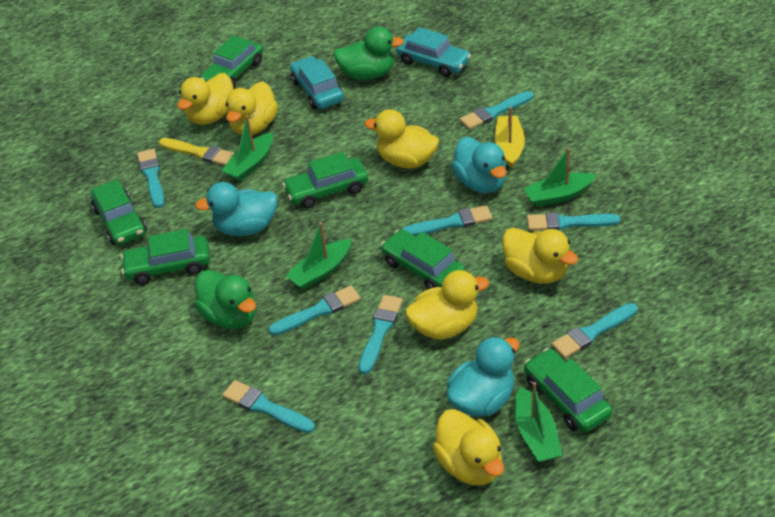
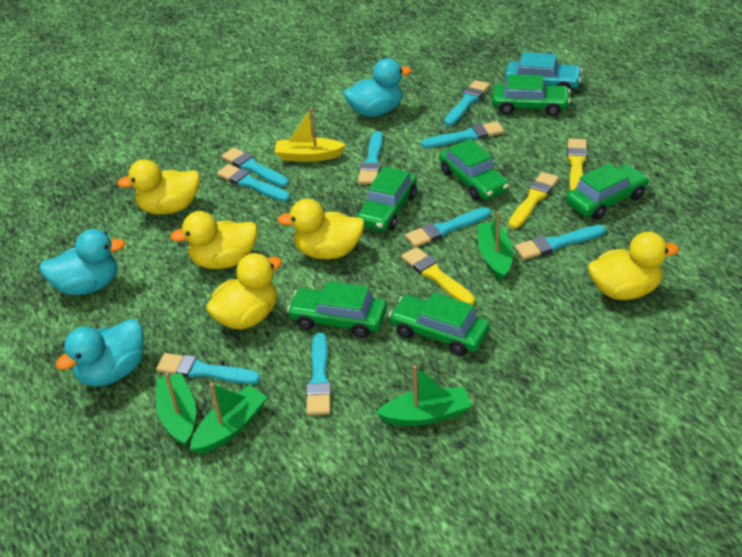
green duck: 2 -> 0
turquoise brush: 8 -> 9
turquoise car: 2 -> 1
yellow brush: 1 -> 3
yellow duck: 6 -> 5

